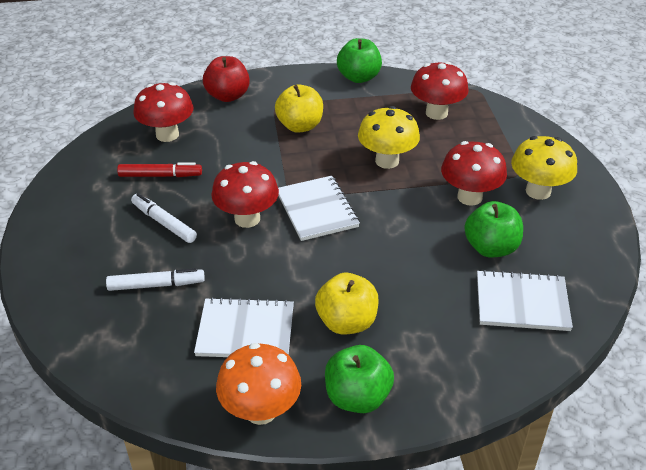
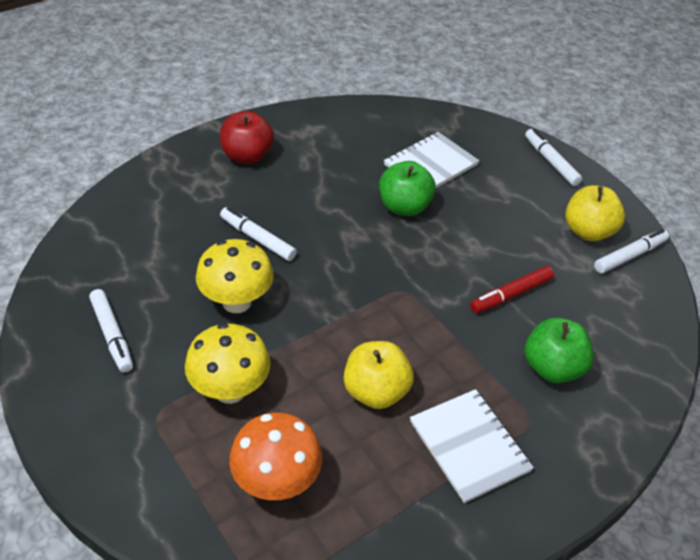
green apple: 3 -> 2
red mushroom: 4 -> 0
white marker: 2 -> 4
white notebook: 3 -> 2

